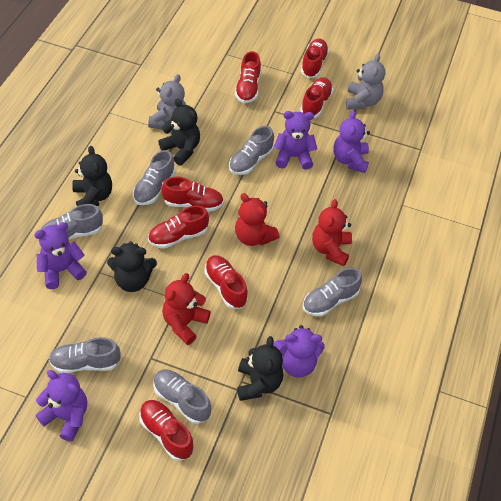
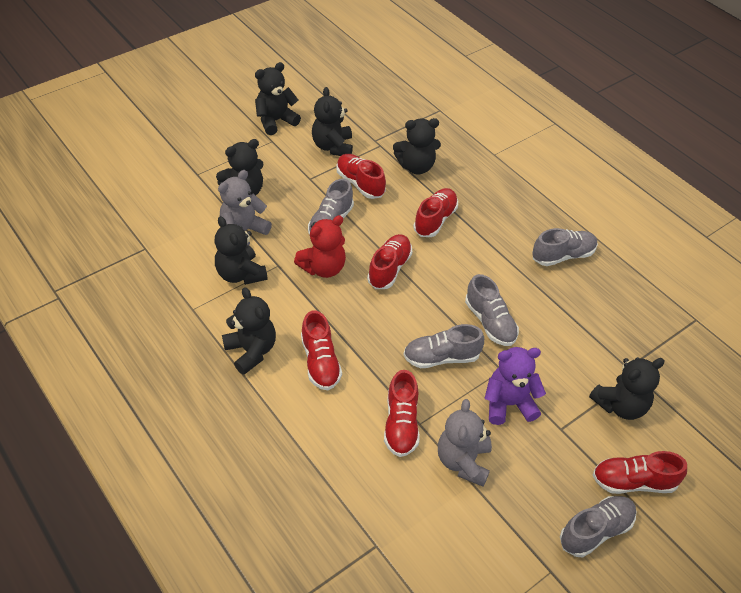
black teddy bear: 4 -> 7
grey shoe: 6 -> 5
purple teddy bear: 5 -> 1
red shoe: 7 -> 6
red teddy bear: 3 -> 1

